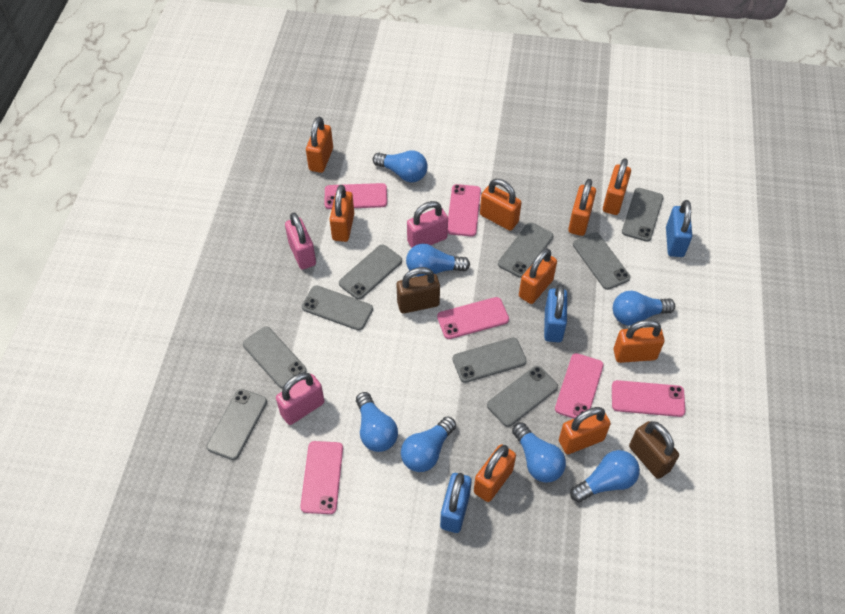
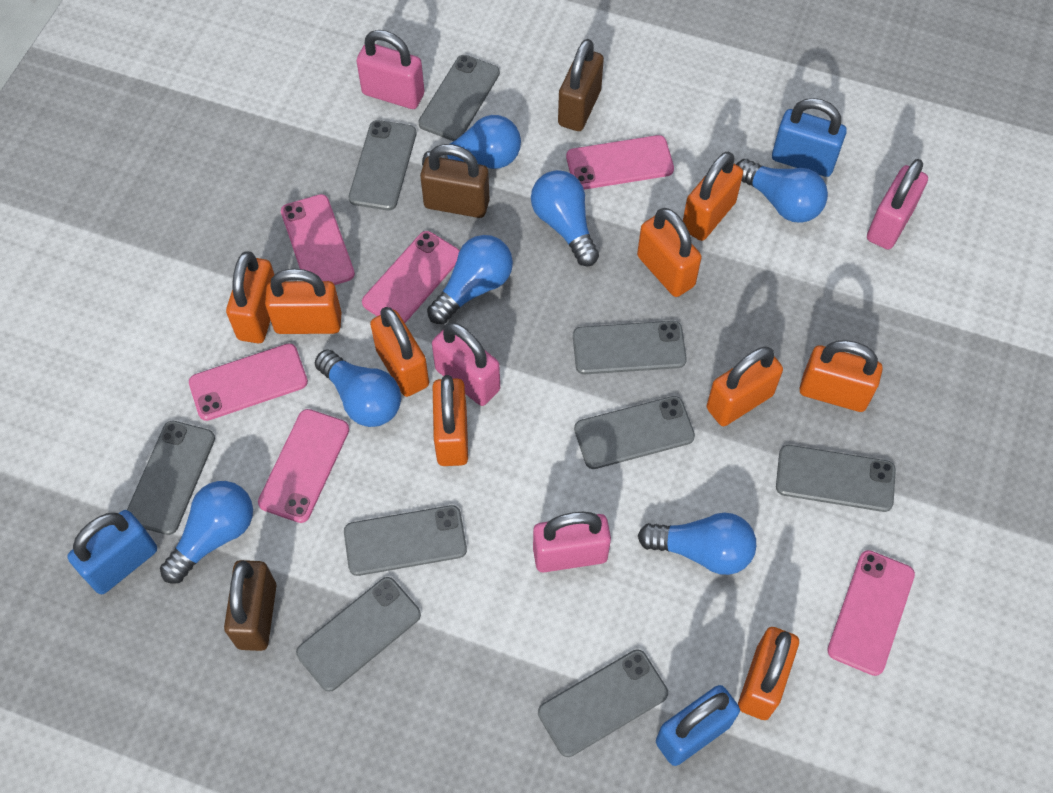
brown padlock: 2 -> 3
pink padlock: 3 -> 4

